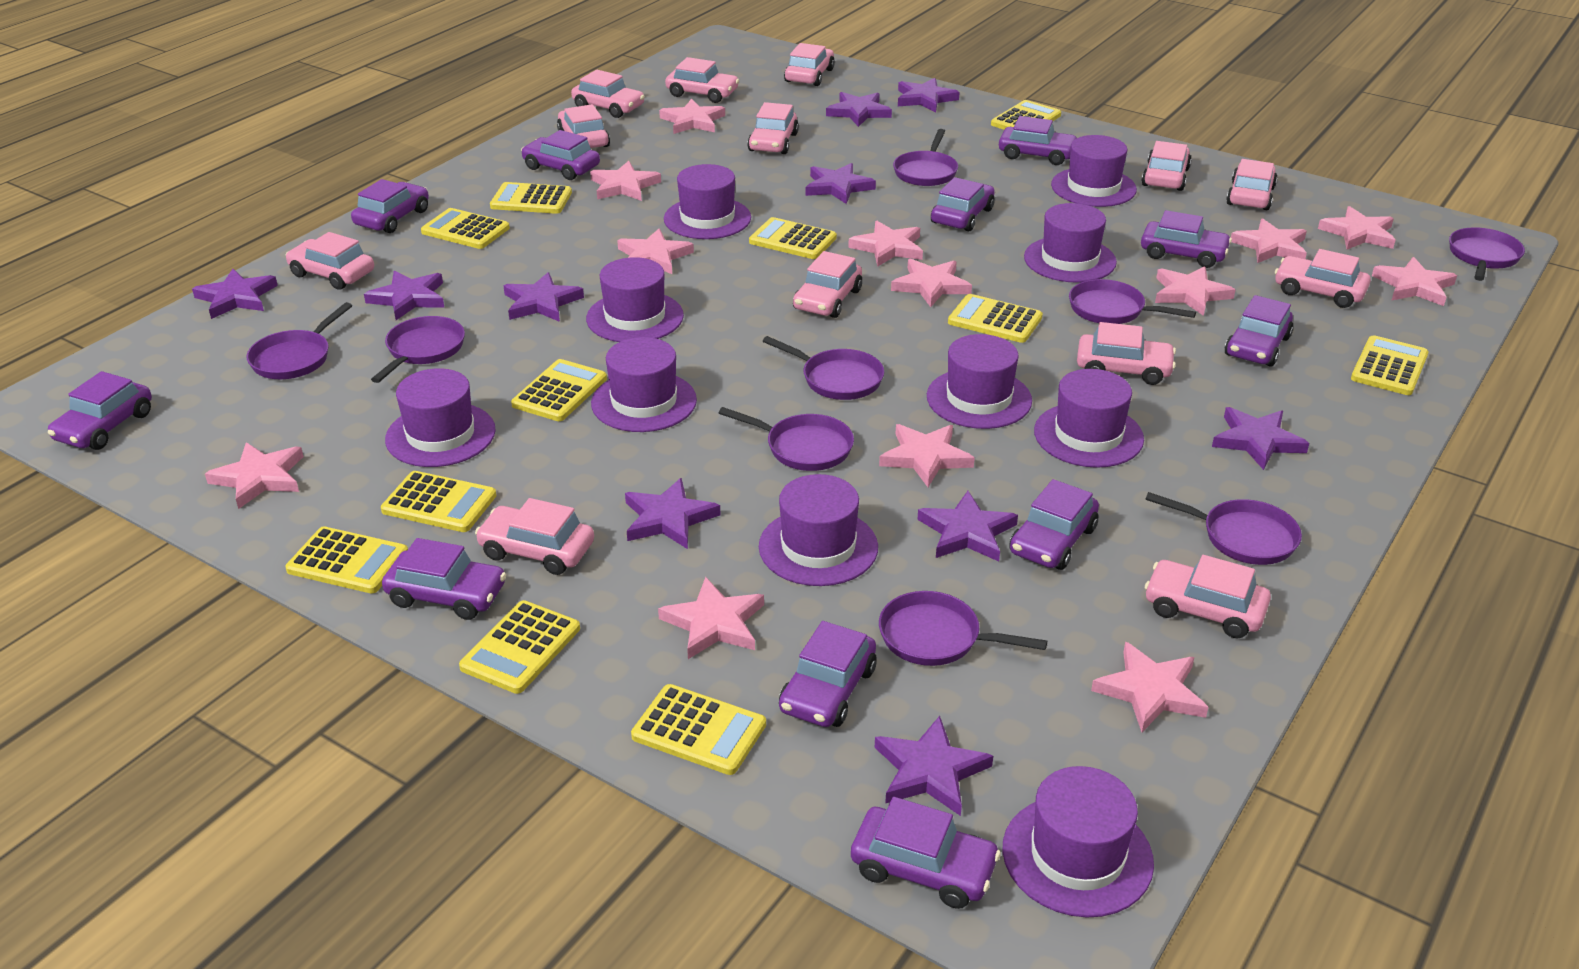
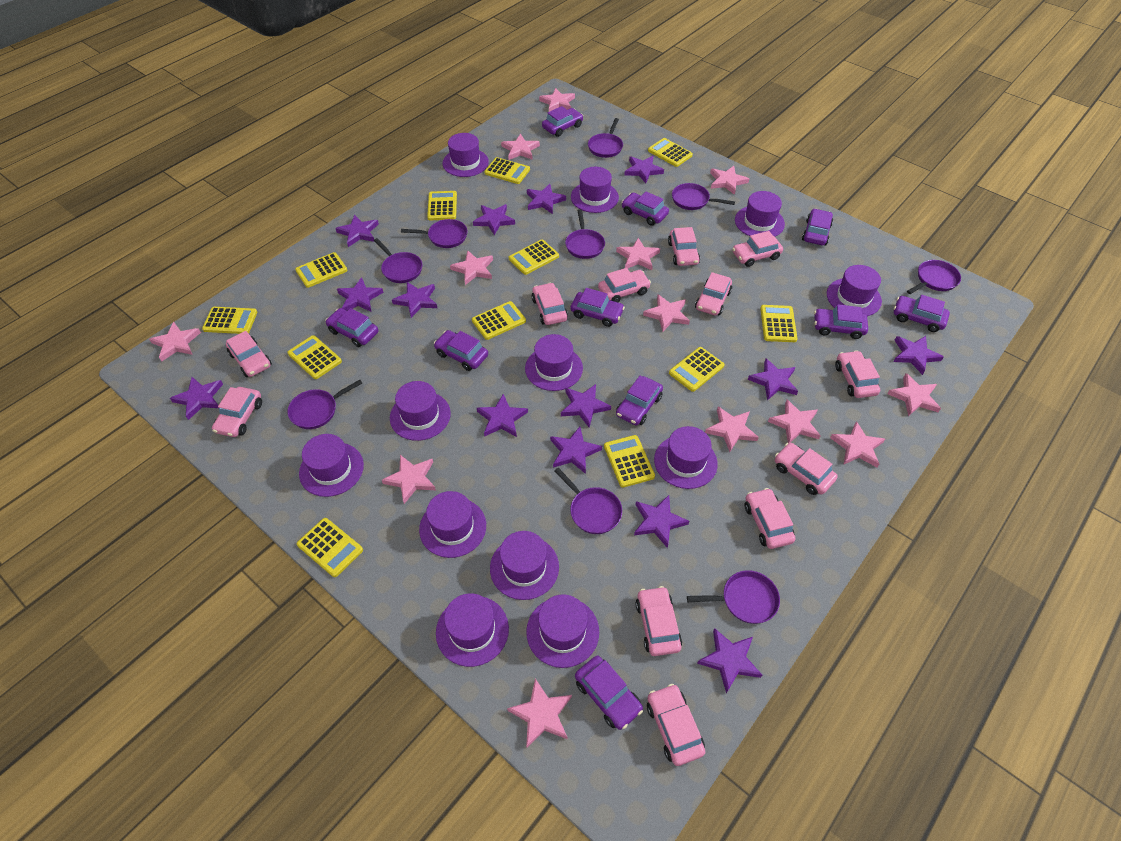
pink car: 13 -> 12
purple car: 11 -> 10
purple hat: 10 -> 12
purple star: 10 -> 14
yellow calculator: 11 -> 12

